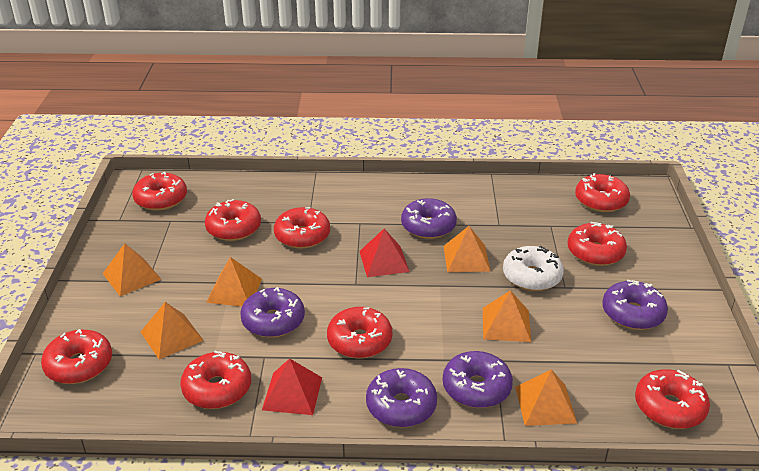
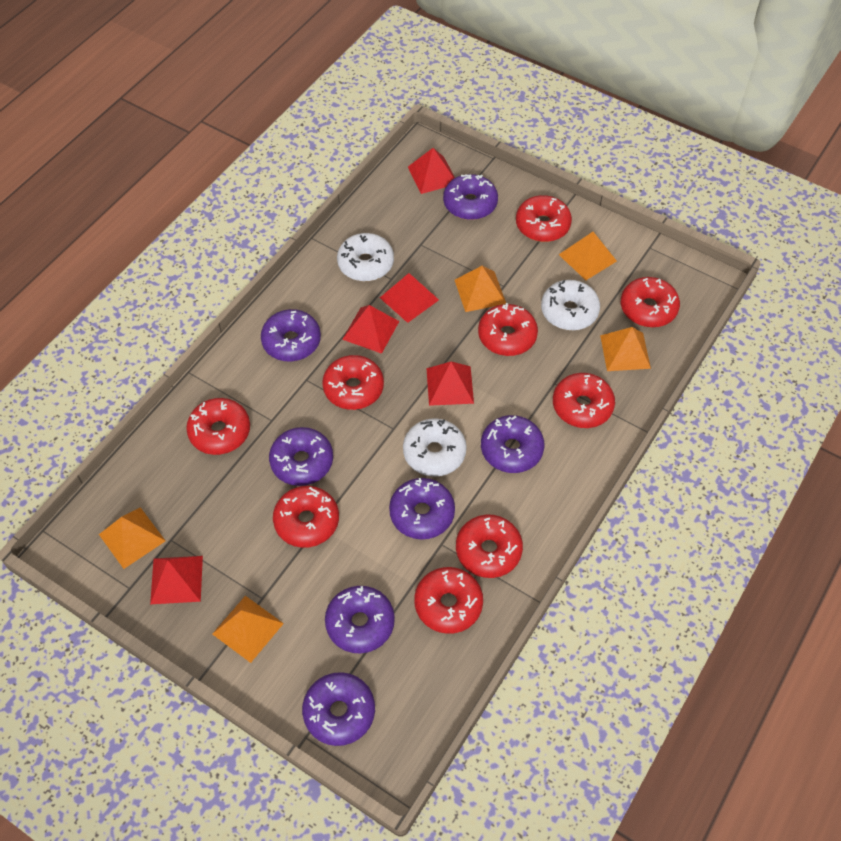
orange pyramid: 6 -> 5
purple donut: 5 -> 7
red pyramid: 2 -> 5
white donut: 1 -> 3

